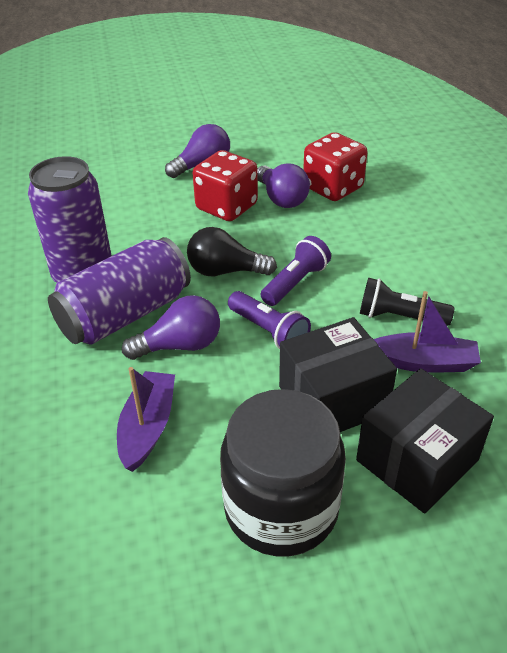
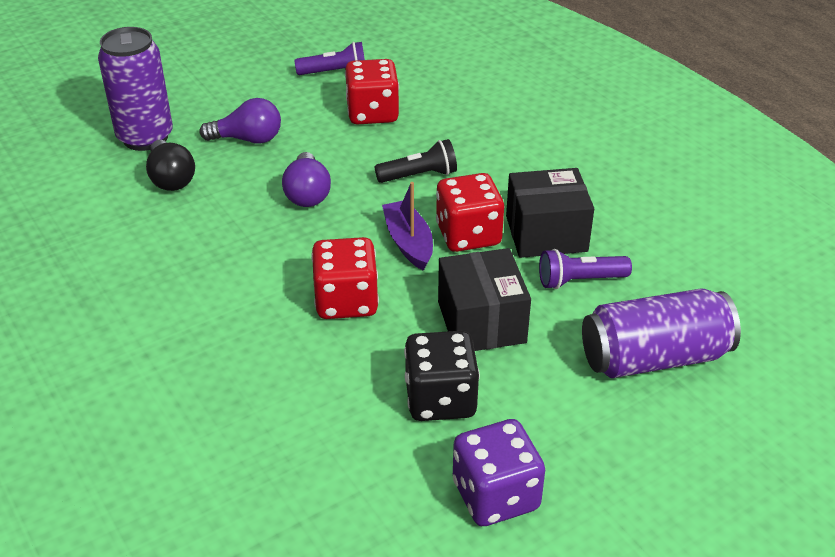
black dice: 0 -> 1
black jar: 1 -> 0
purple boat: 2 -> 1
purple dice: 0 -> 1
purple light bulb: 3 -> 2
red dice: 2 -> 3

